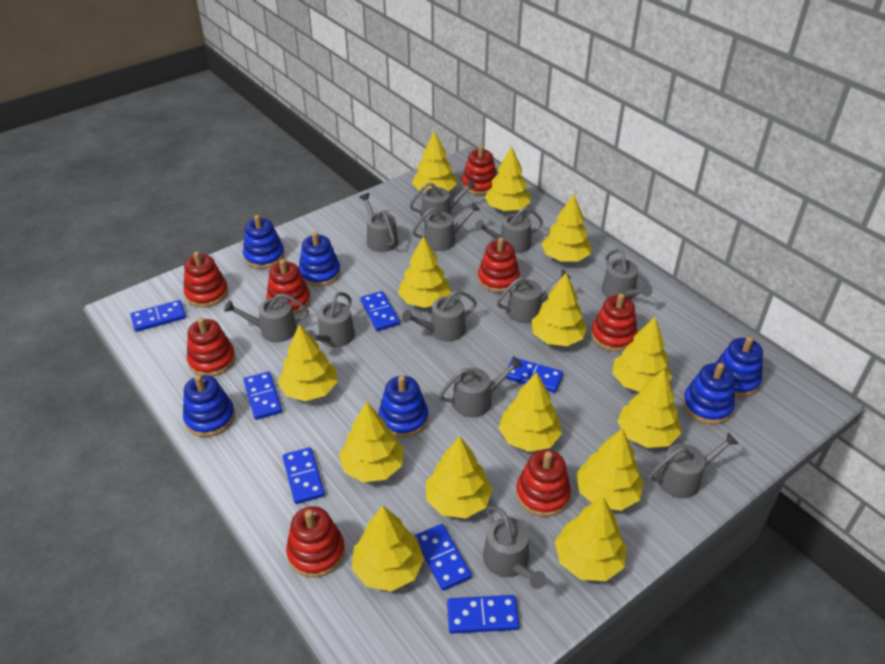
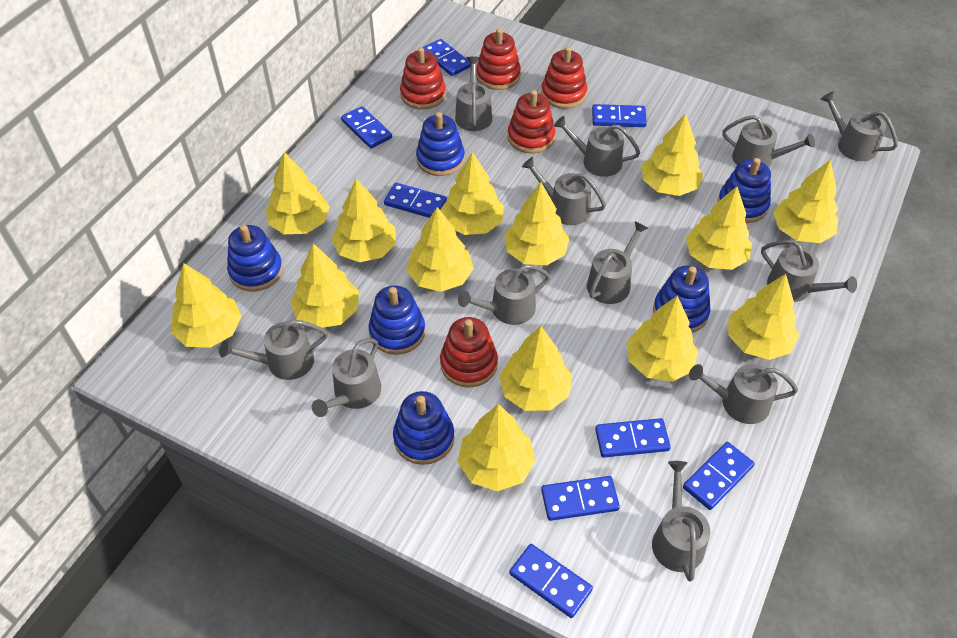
blue domino: 7 -> 8
red stacking toy: 8 -> 5

